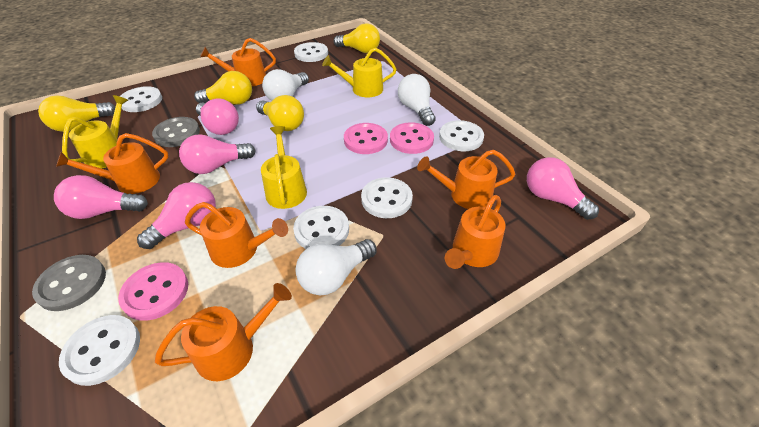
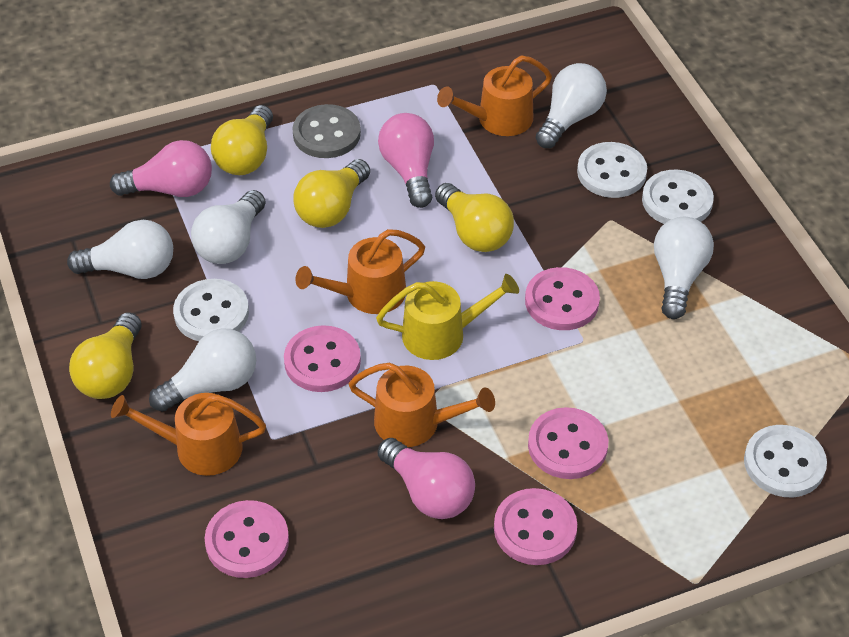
grey button: 2 -> 1
orange watering can: 6 -> 4
pink button: 3 -> 5
pink light bulb: 5 -> 3
white button: 6 -> 4
white light bulb: 3 -> 5
yellow watering can: 3 -> 1

